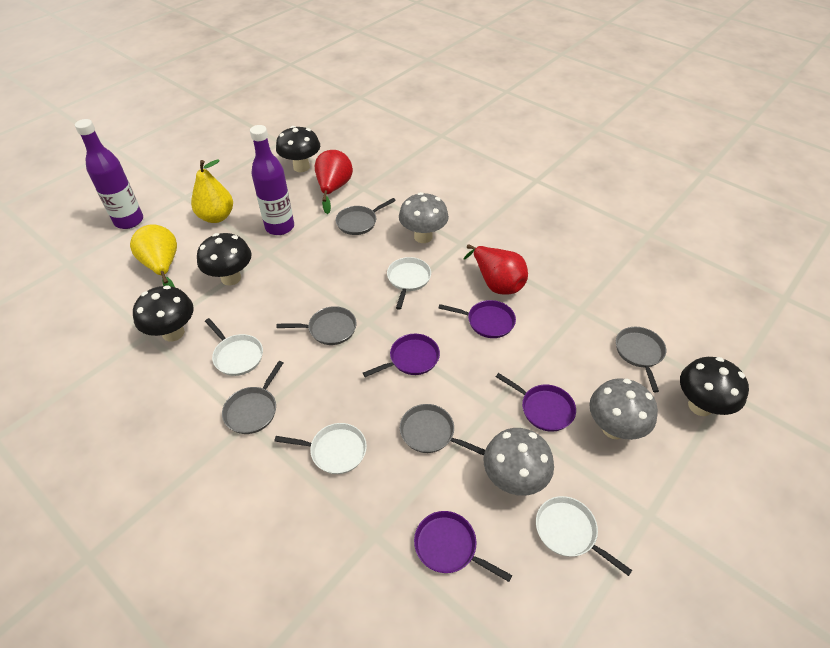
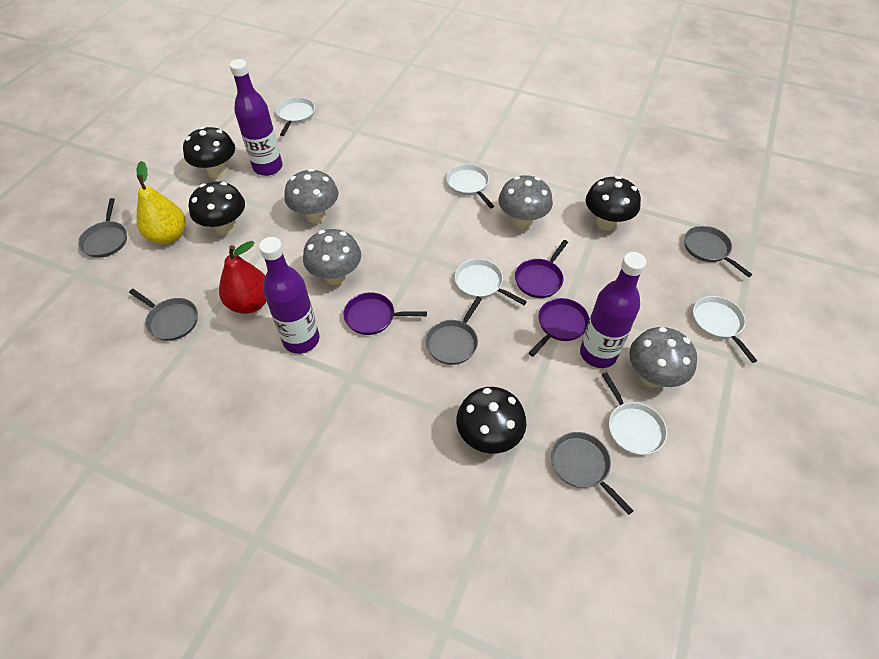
grey mushroom: 3 -> 4
purple bottle: 2 -> 3
purple pan: 4 -> 3
red pear: 2 -> 1
white pan: 4 -> 5
yellow pear: 2 -> 1

